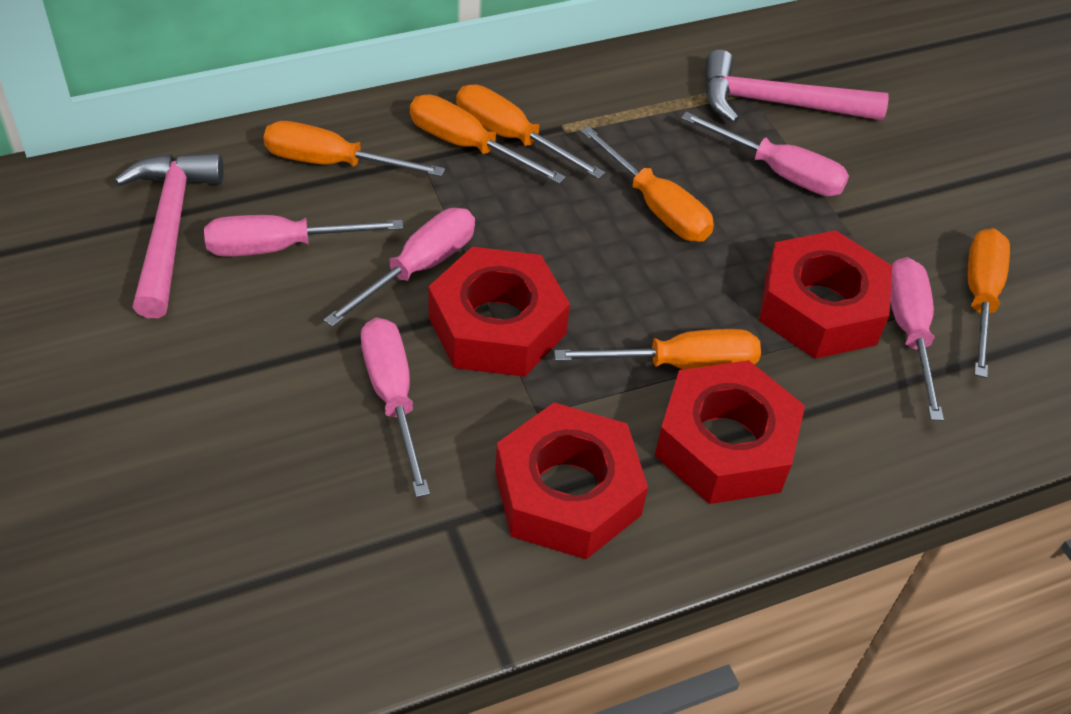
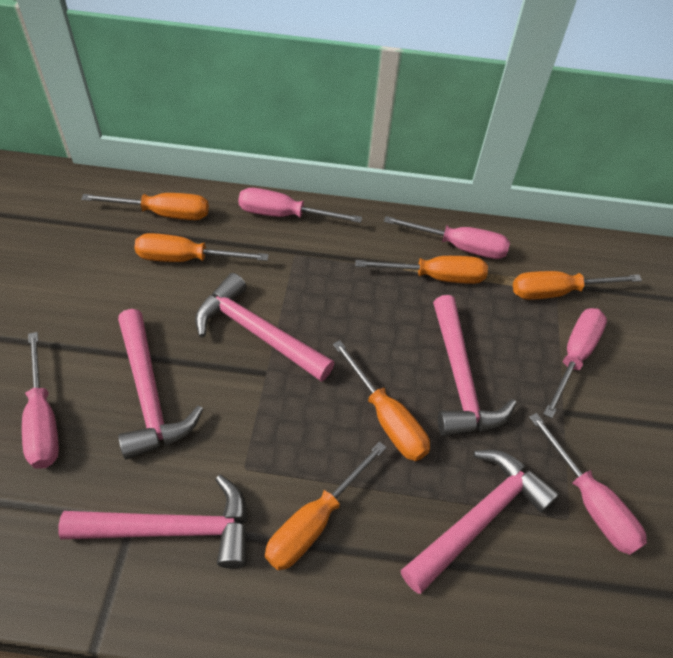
pink hammer: 2 -> 5
red nut: 4 -> 0

